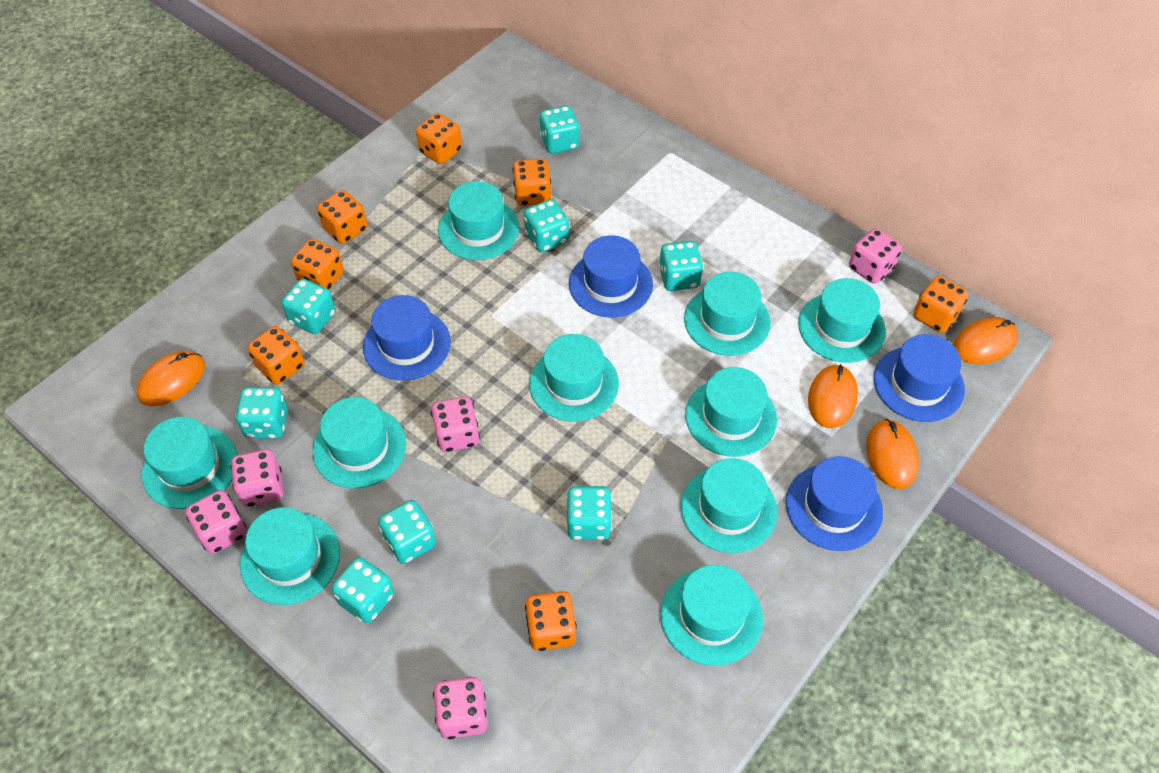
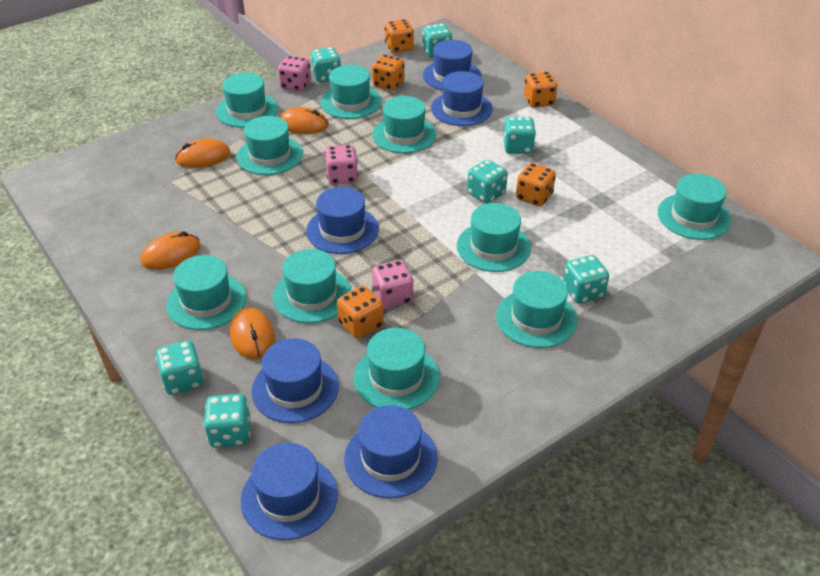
blue hat: 4 -> 6
orange dice: 7 -> 5
pink dice: 5 -> 3
turquoise dice: 8 -> 7

